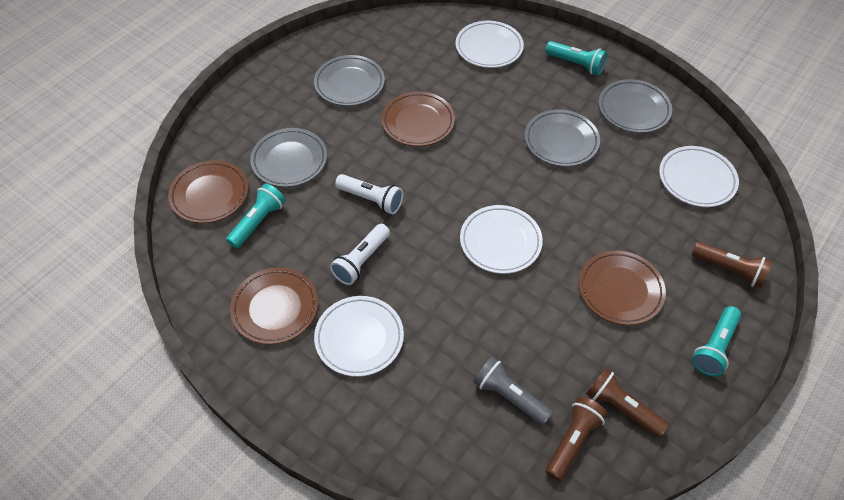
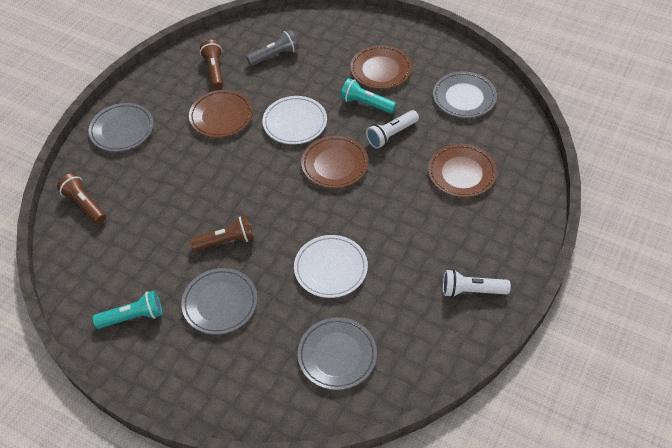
turquoise flashlight: 3 -> 2
white plate: 4 -> 2

